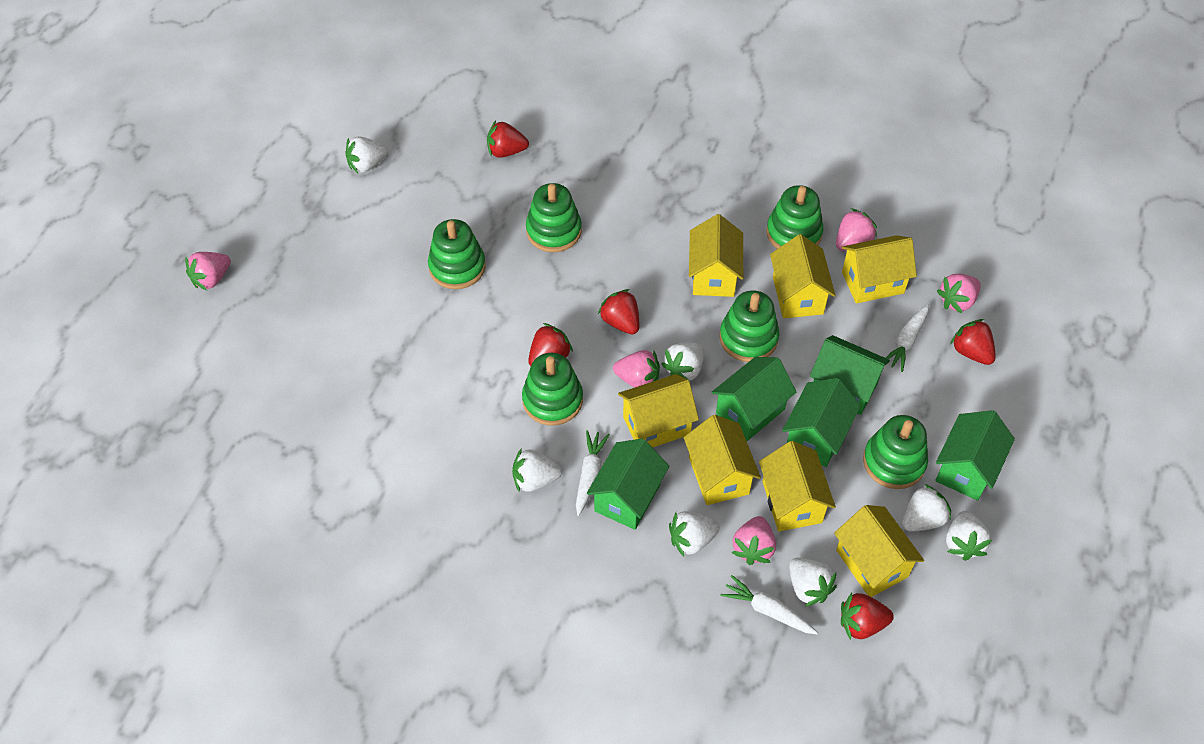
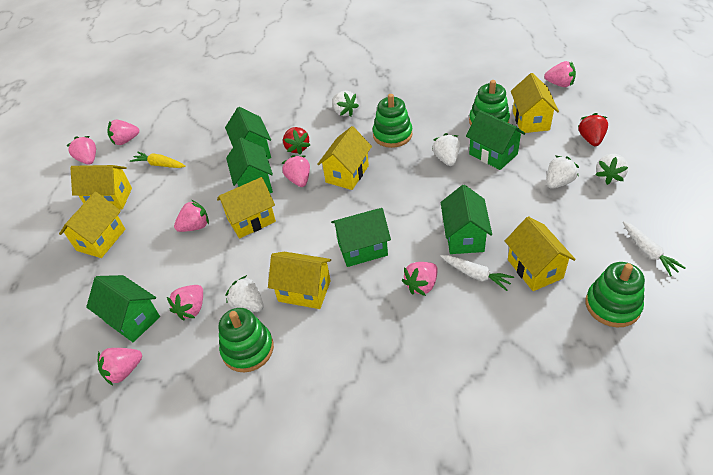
green house: 5 -> 6
green stacking toy: 6 -> 4
pink strawberry: 5 -> 8
red strawberry: 5 -> 2
white carrot: 3 -> 2
white strawberry: 7 -> 5
yellow carrot: 0 -> 1

